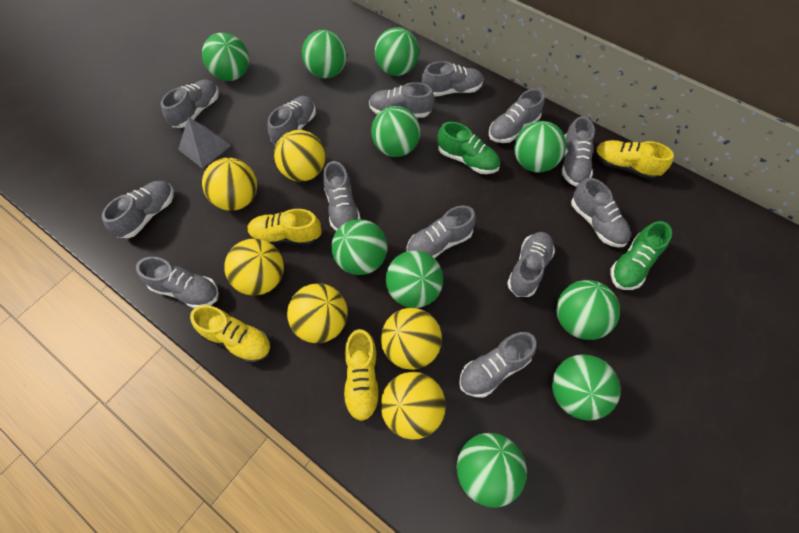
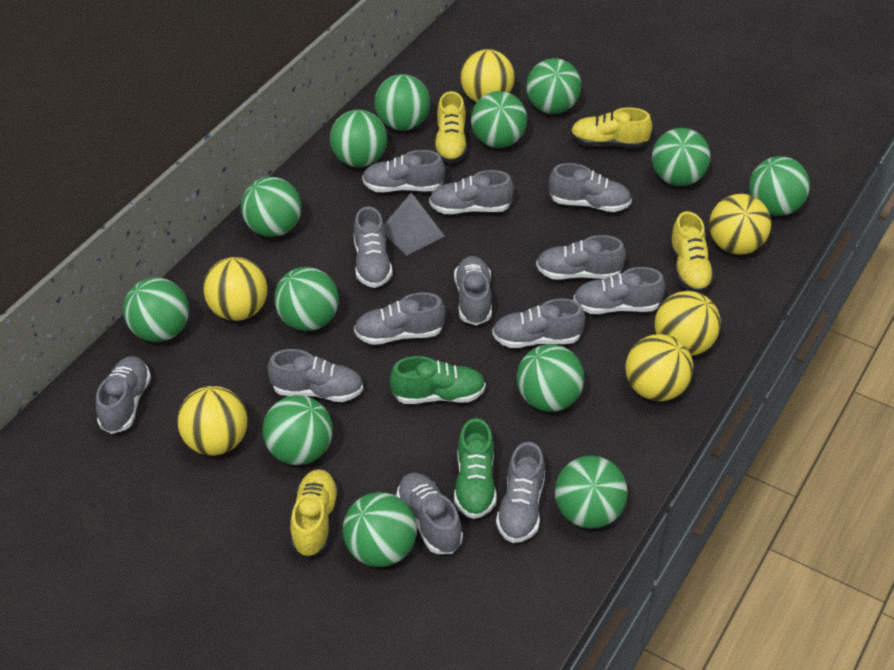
green ball: 10 -> 13

